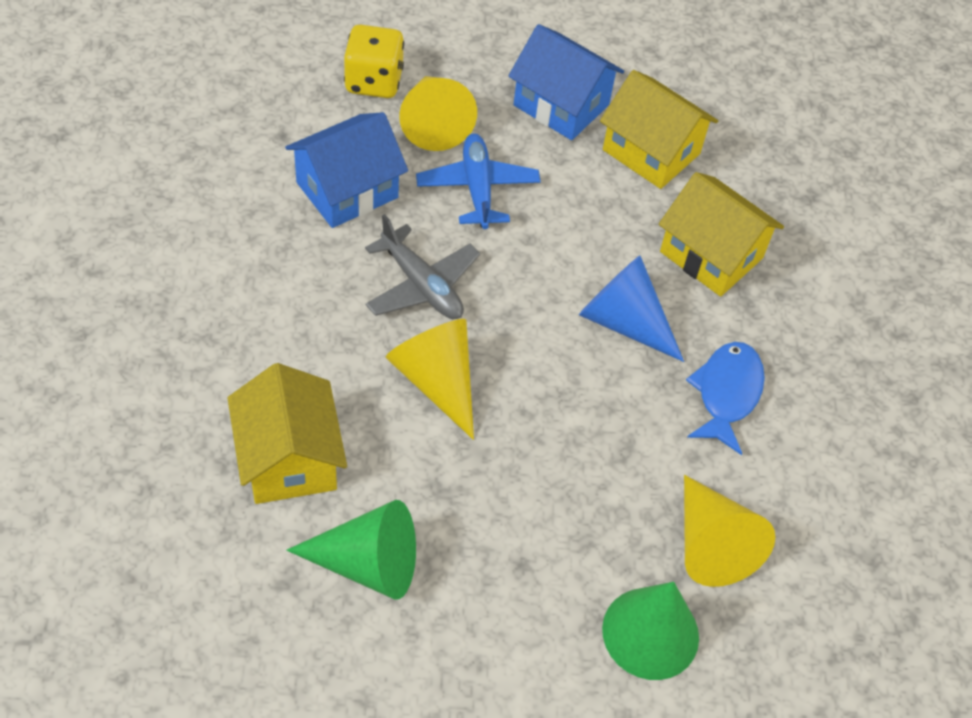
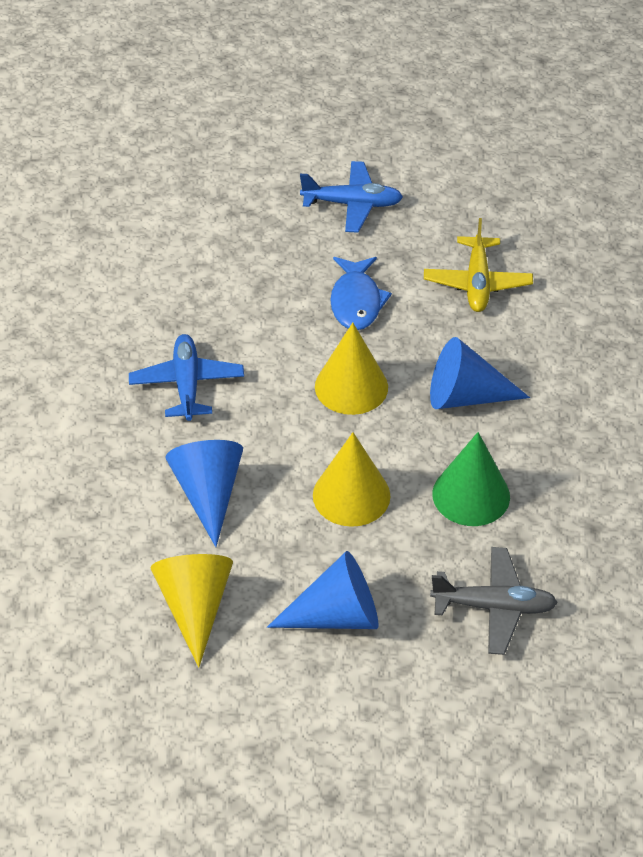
blue cone: 1 -> 3
blue house: 2 -> 0
blue plane: 1 -> 2
green cone: 2 -> 1
yellow dice: 1 -> 0
yellow house: 3 -> 0
yellow plane: 0 -> 1

